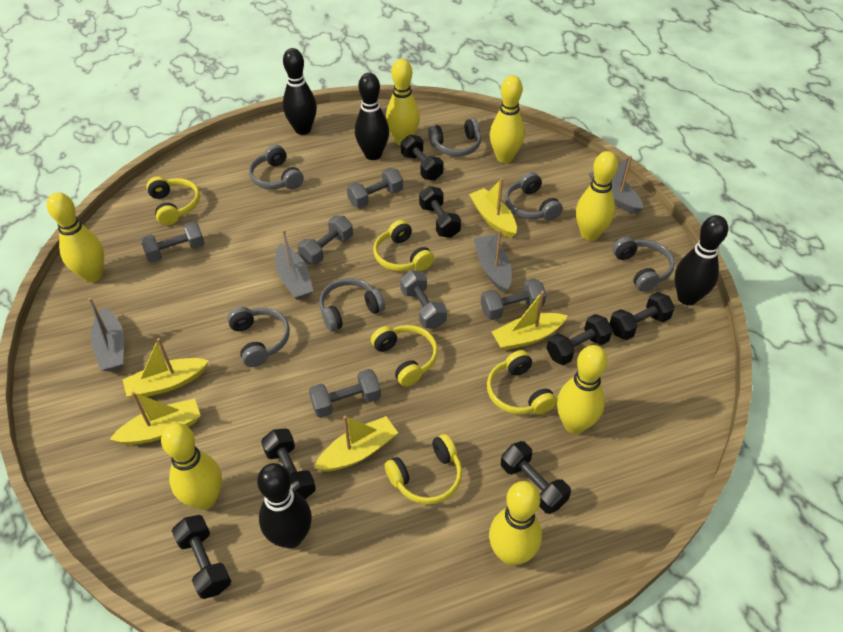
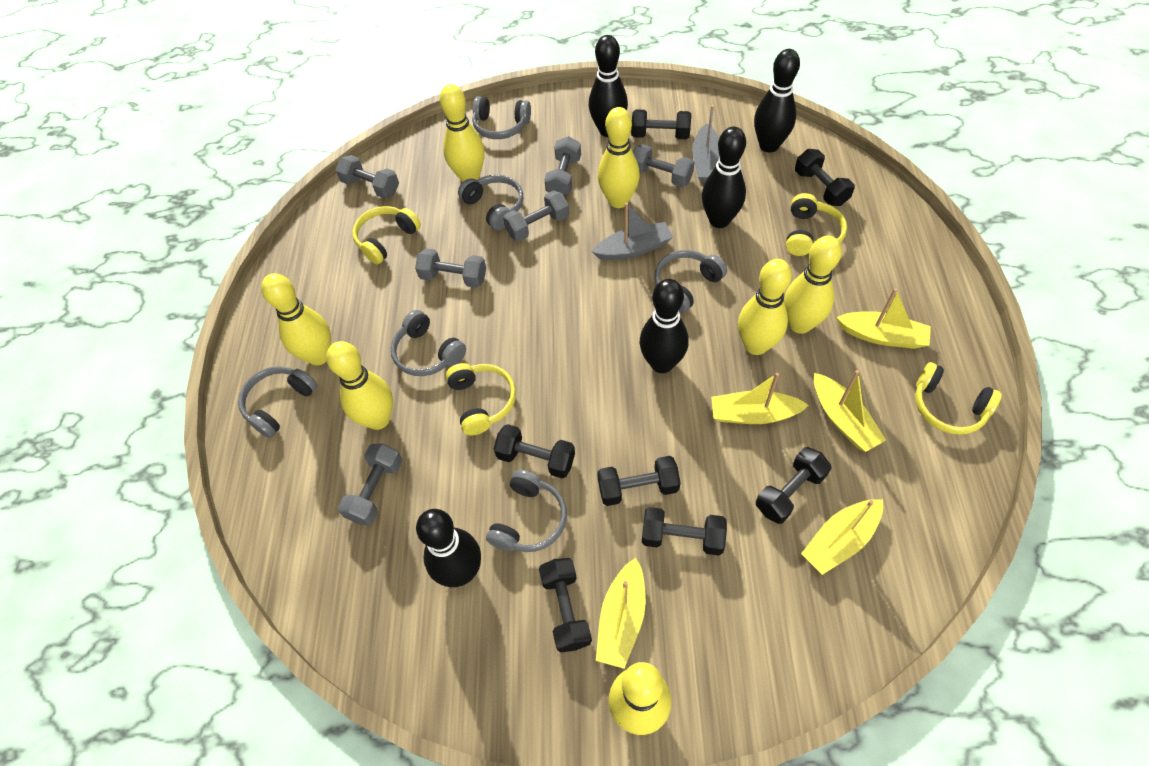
black bowling pin: 4 -> 5
grey boat: 4 -> 2
yellow headphones: 5 -> 4

